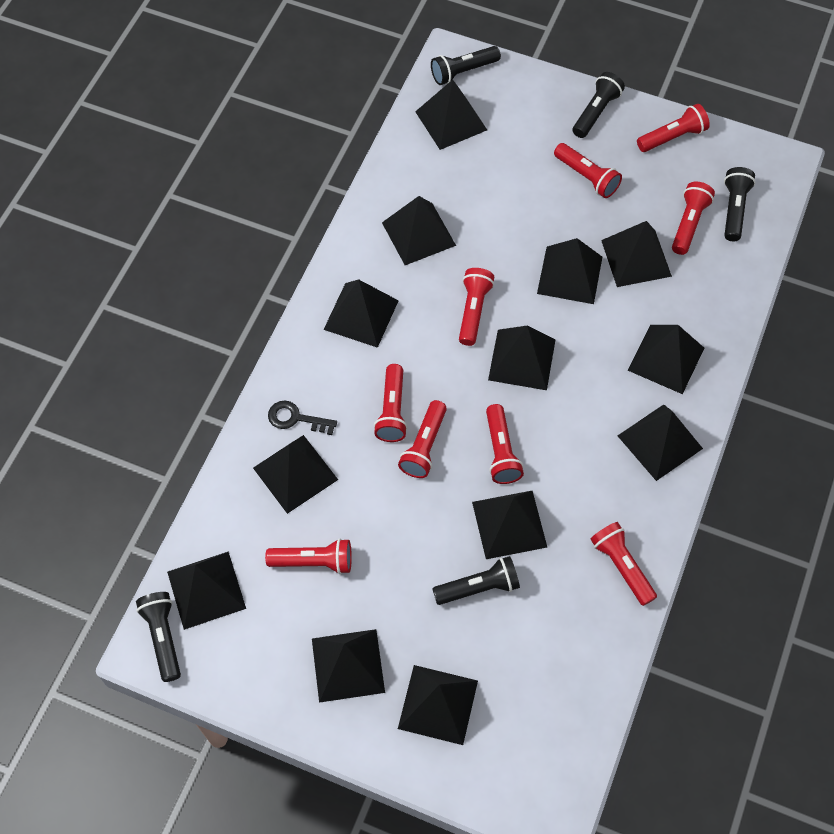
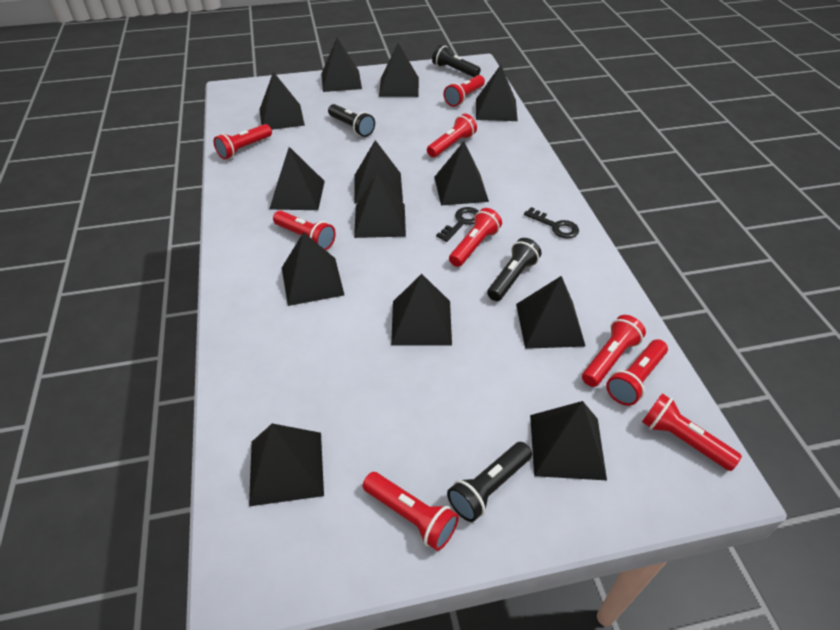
black flashlight: 5 -> 4
black key: 1 -> 2

